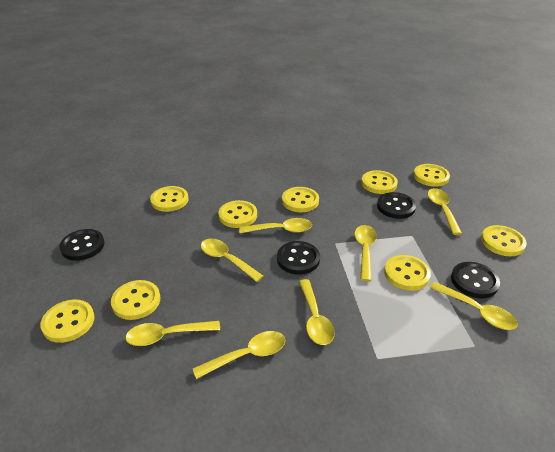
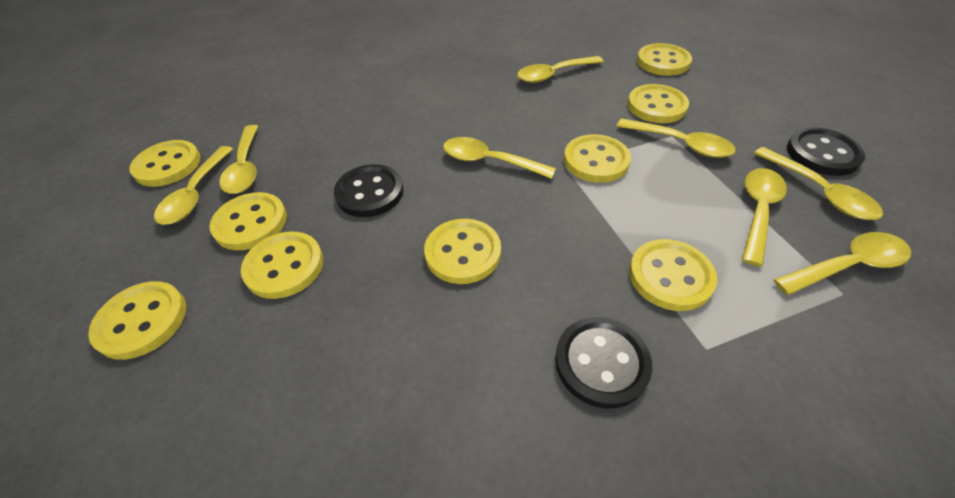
black button: 4 -> 3

